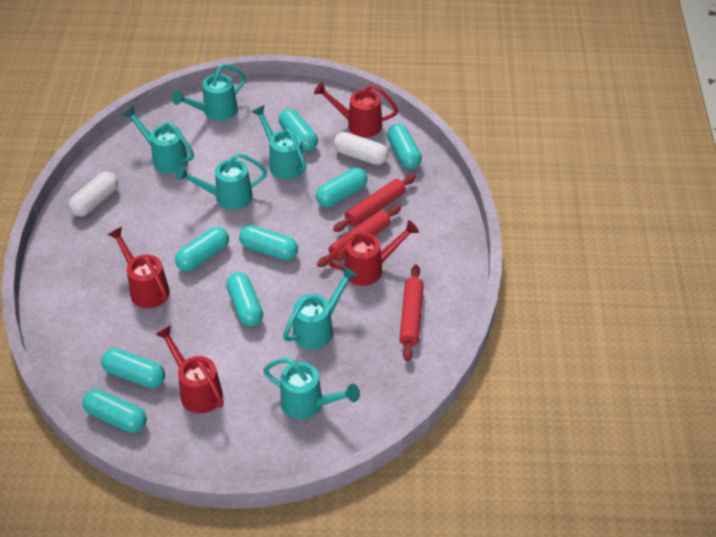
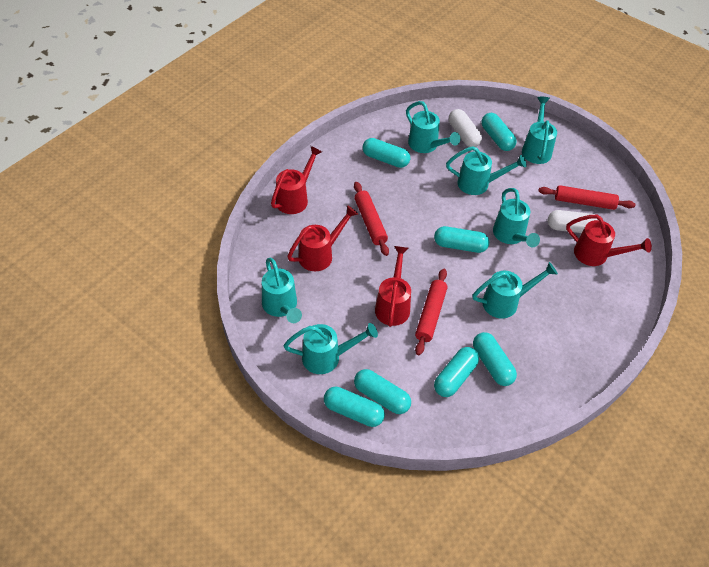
turquoise capsule: 8 -> 7
turquoise watering can: 6 -> 7

